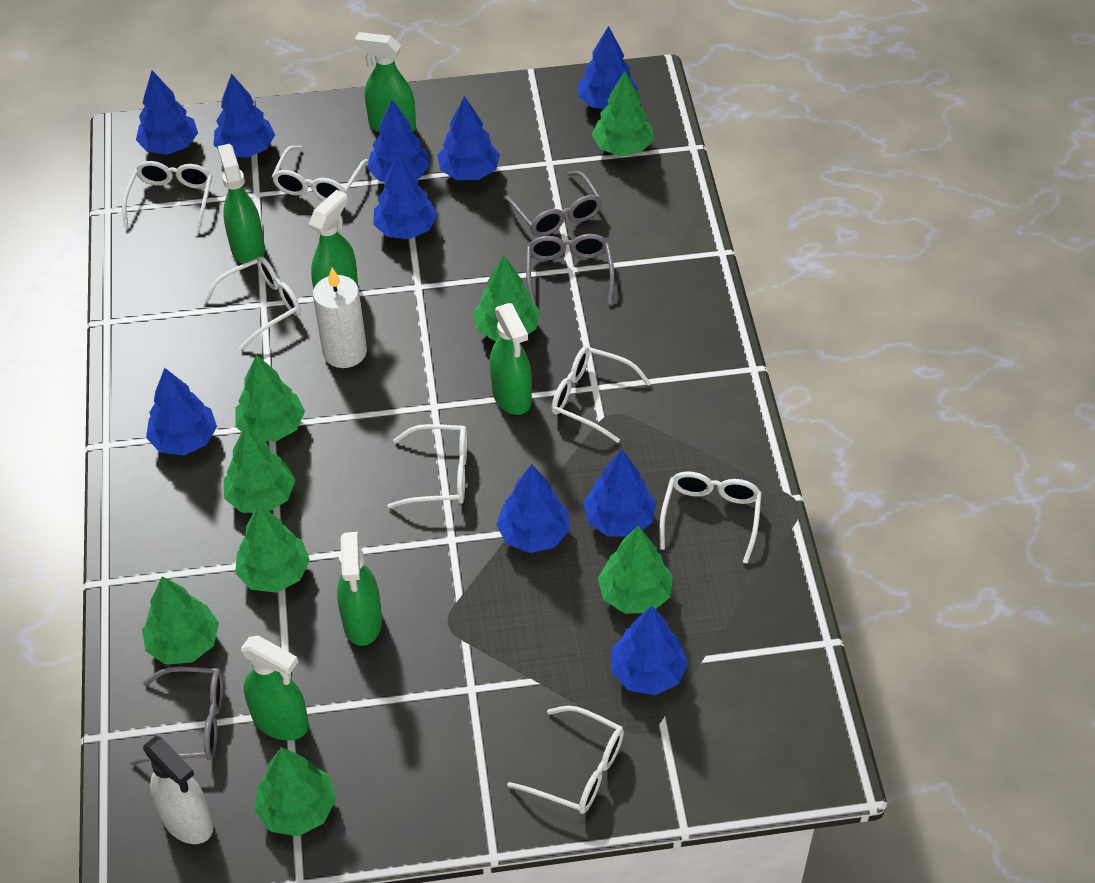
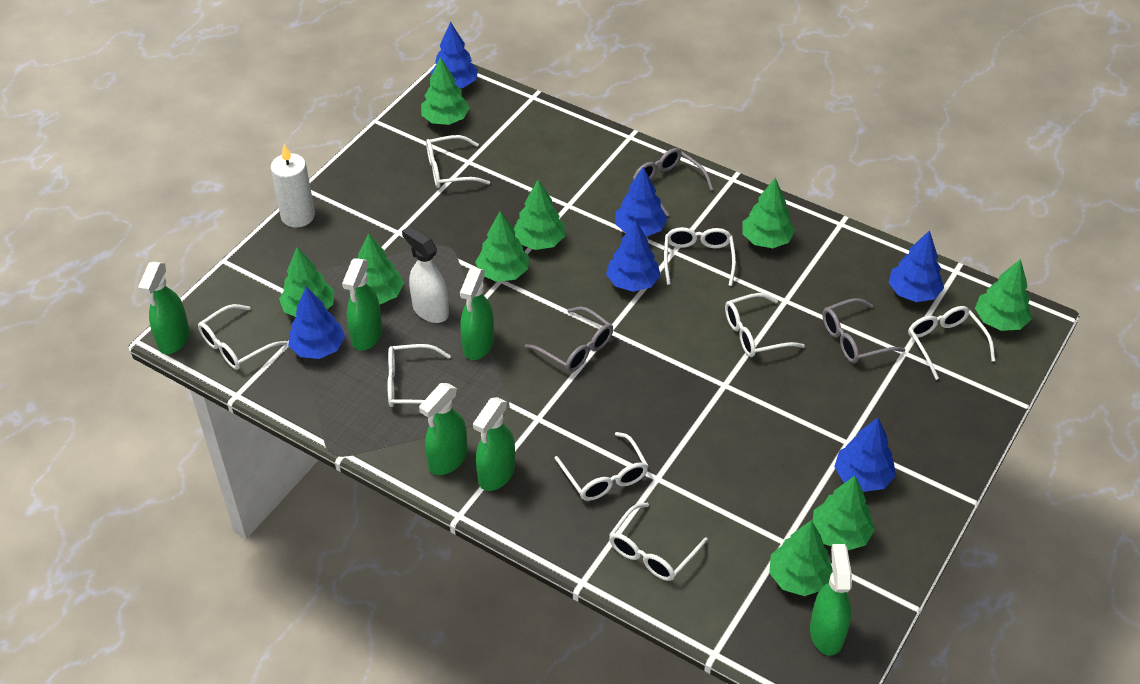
blue tree: 10 -> 6
green tree: 8 -> 9
white glasses: 7 -> 8

